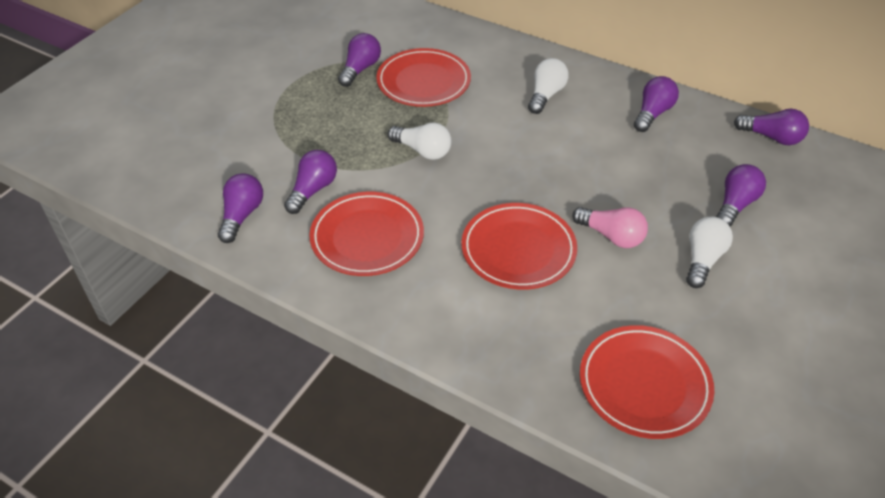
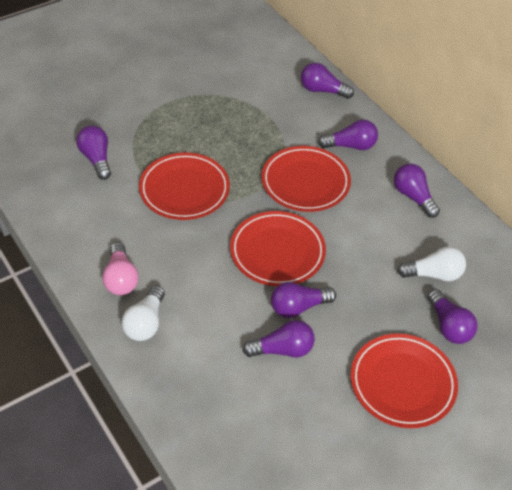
purple light bulb: 6 -> 7
white light bulb: 3 -> 2

